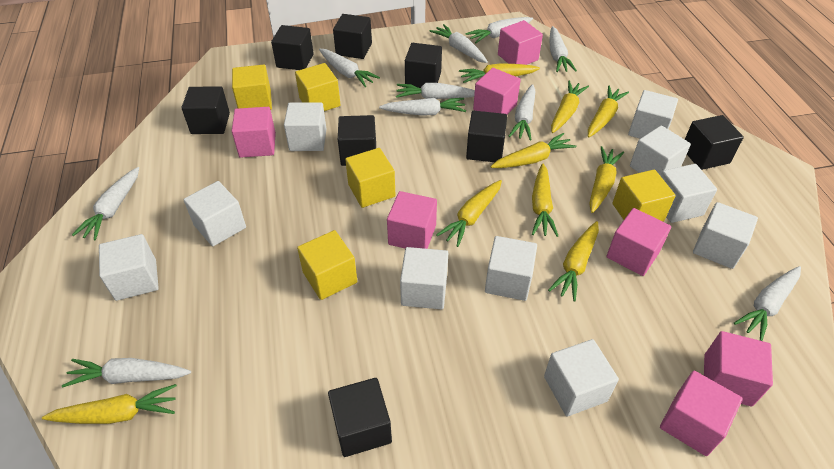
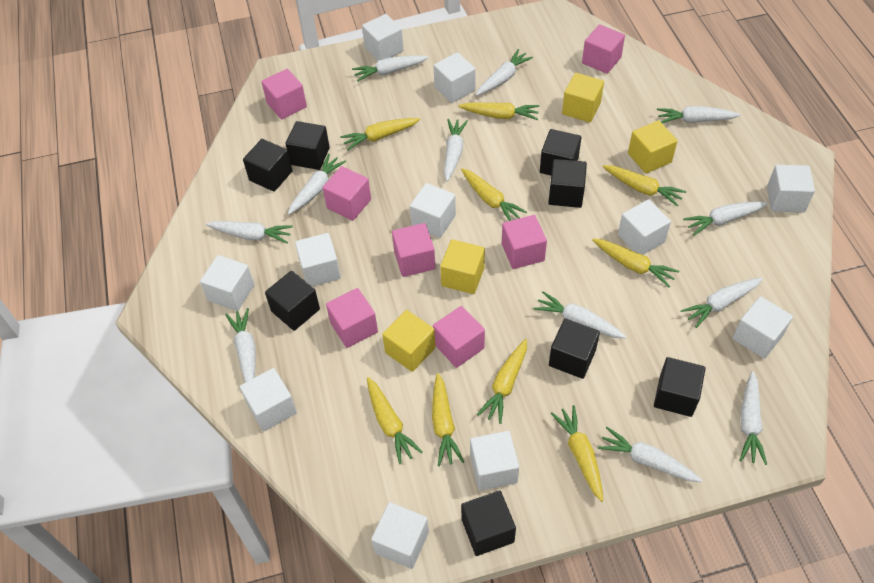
white carrot: 10 -> 12
white cube: 10 -> 11
yellow cube: 5 -> 4

